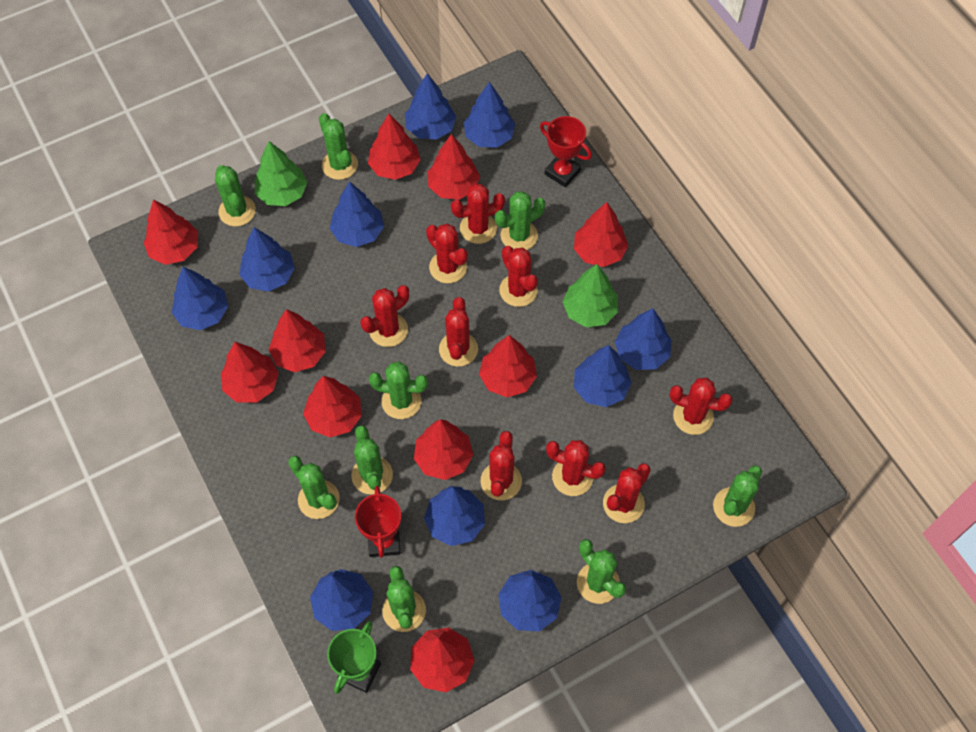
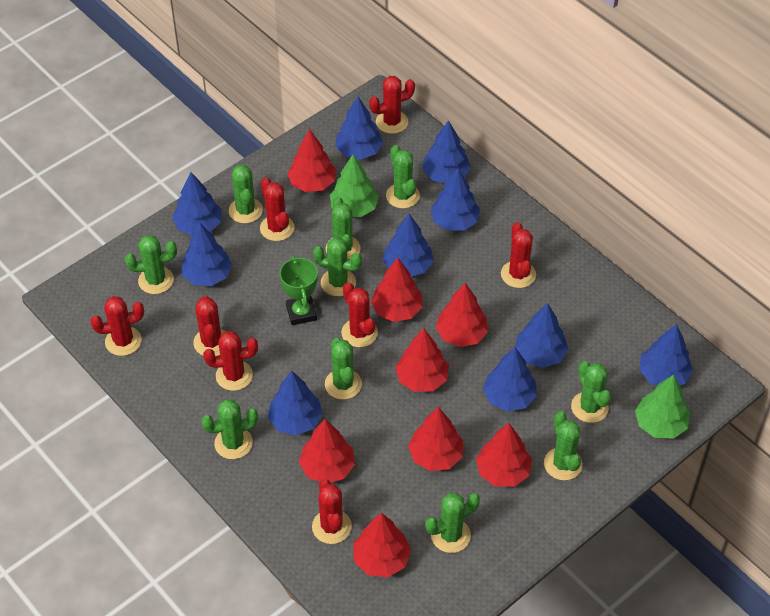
green cactus: 9 -> 10
red cactus: 9 -> 8
red tree: 10 -> 8
red trophy: 2 -> 0

